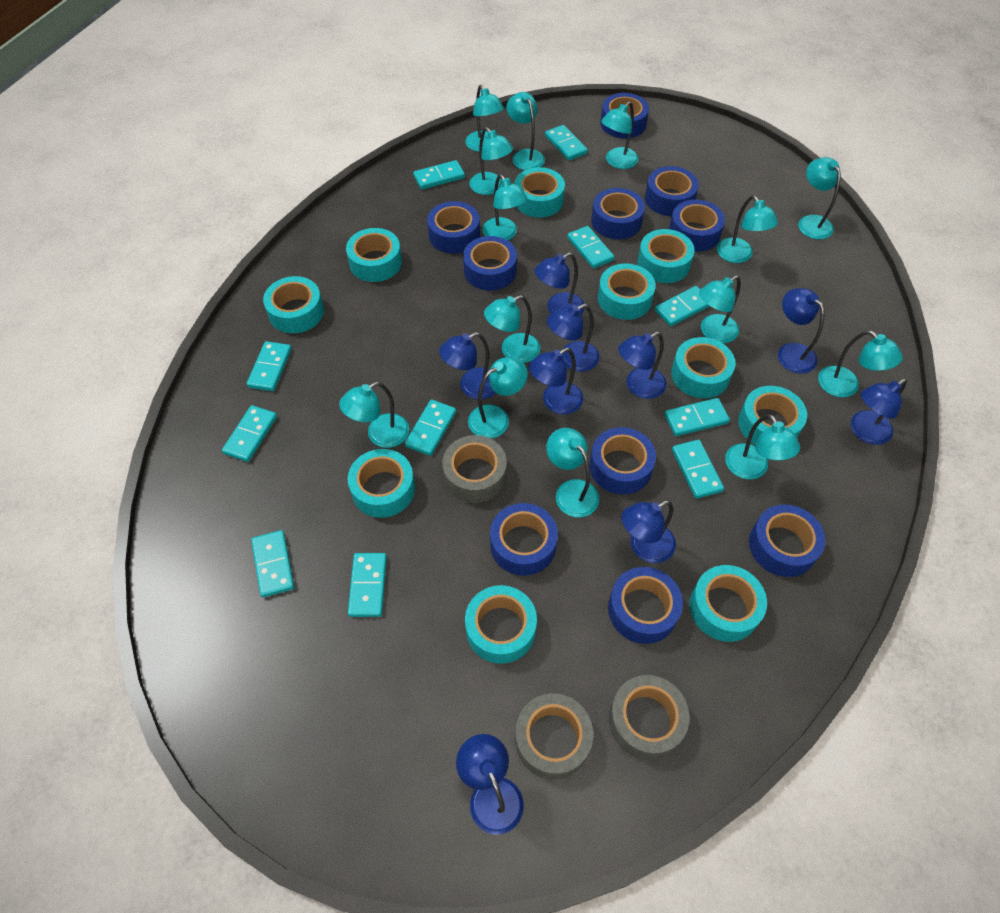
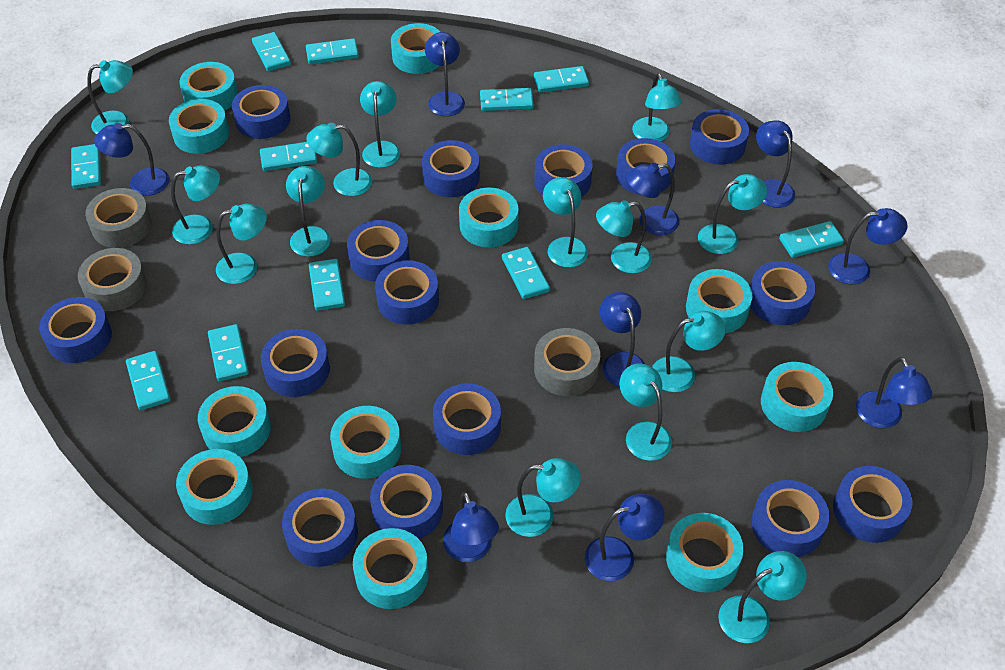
blue tape: 10 -> 15
turquoise tape: 10 -> 11

